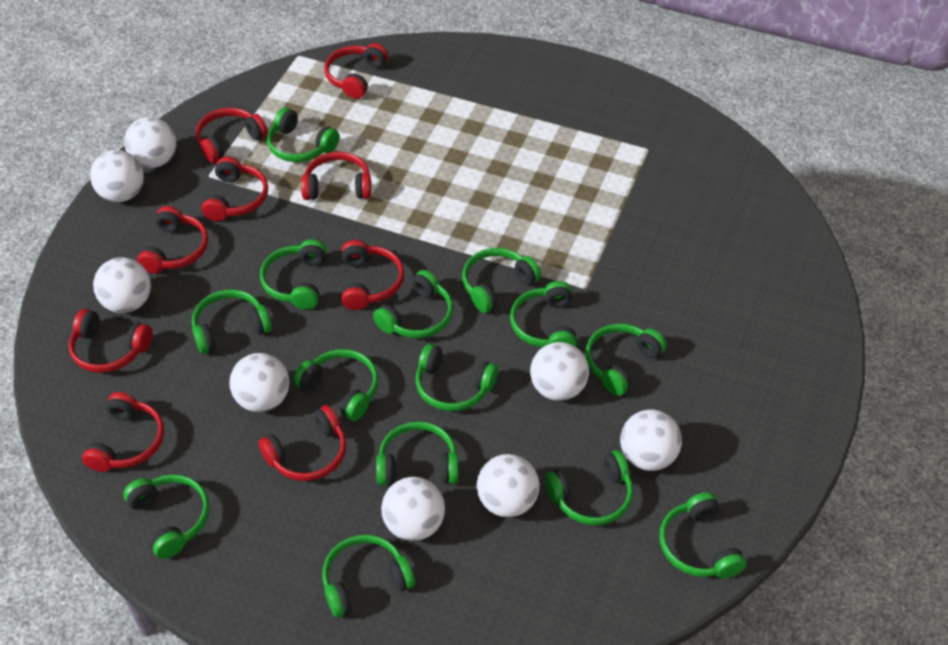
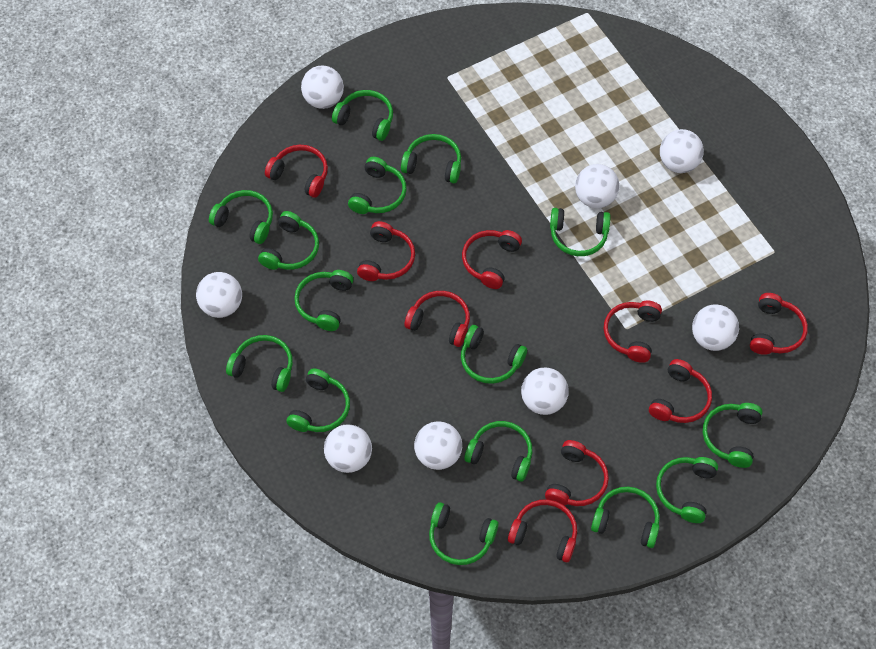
green headphones: 14 -> 15

